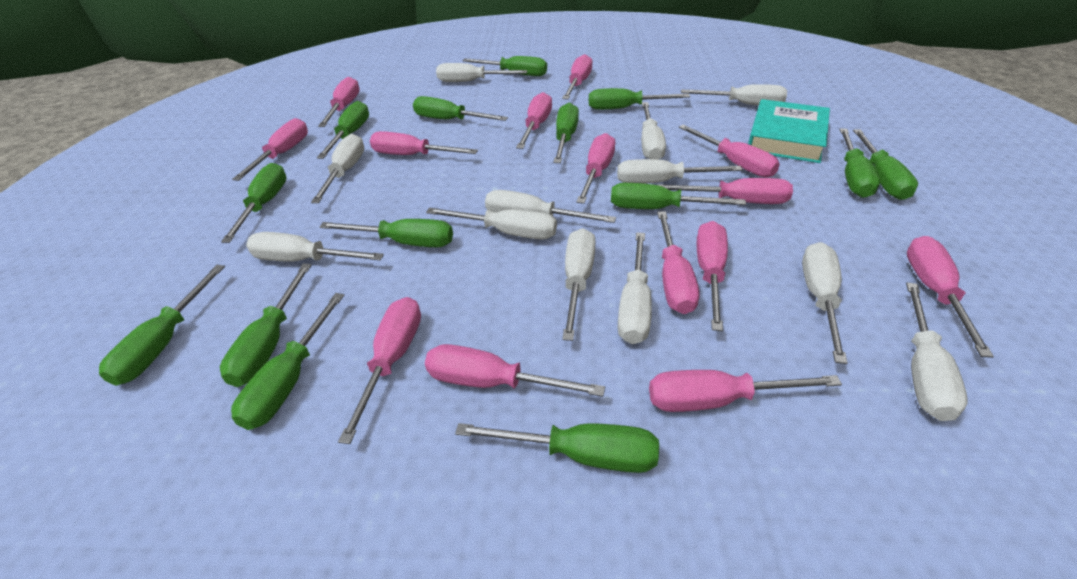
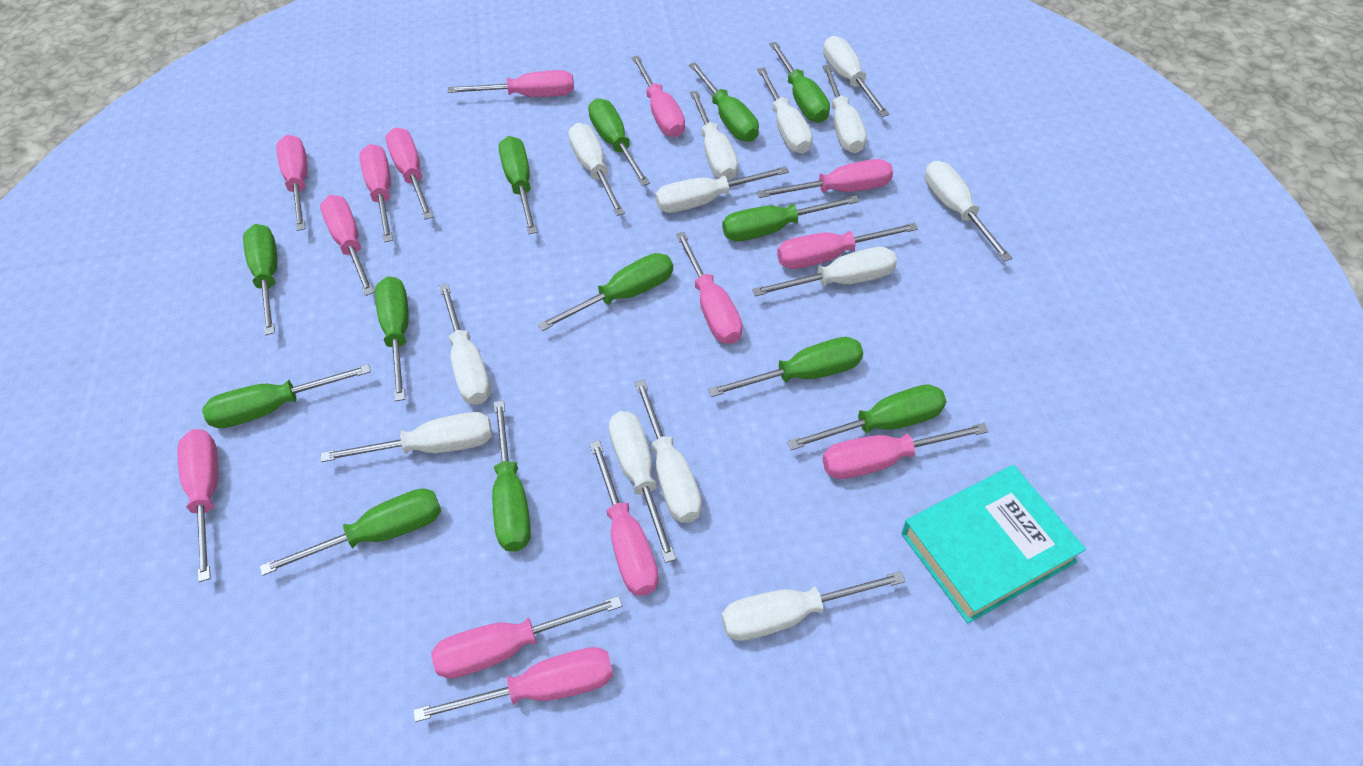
green screwdriver: 14 -> 13
white screwdriver: 12 -> 13

